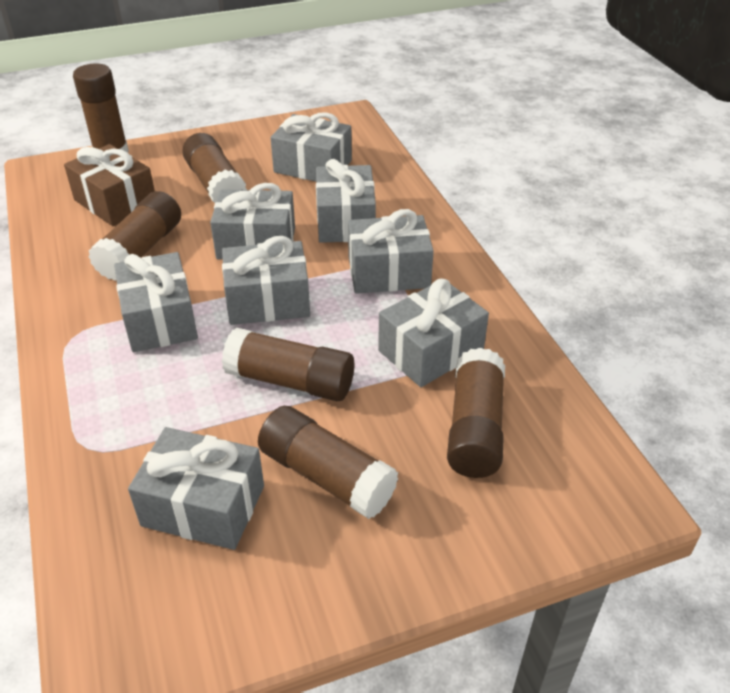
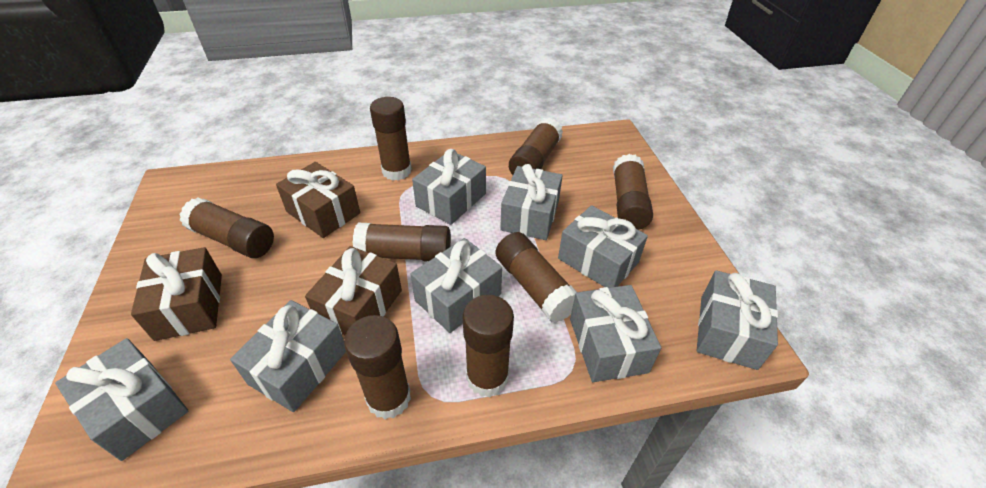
brown gift: 1 -> 3
brown glue stick: 6 -> 8

